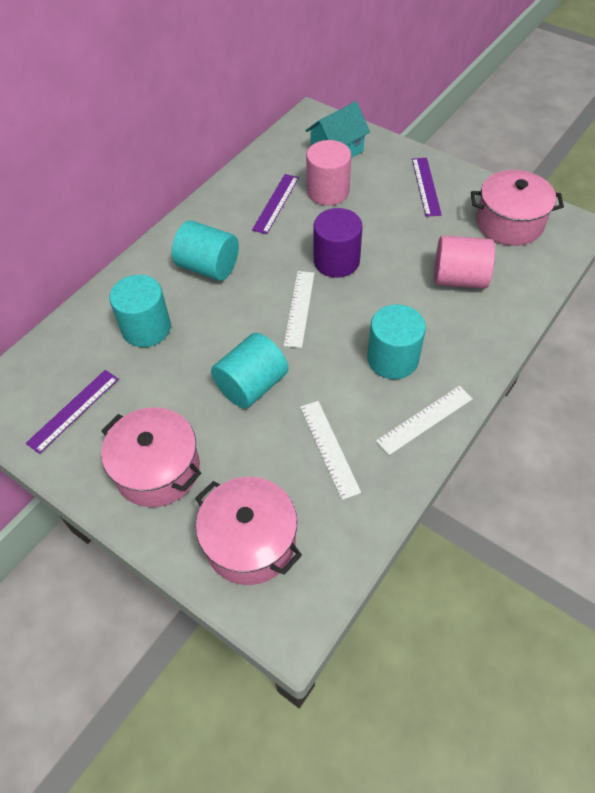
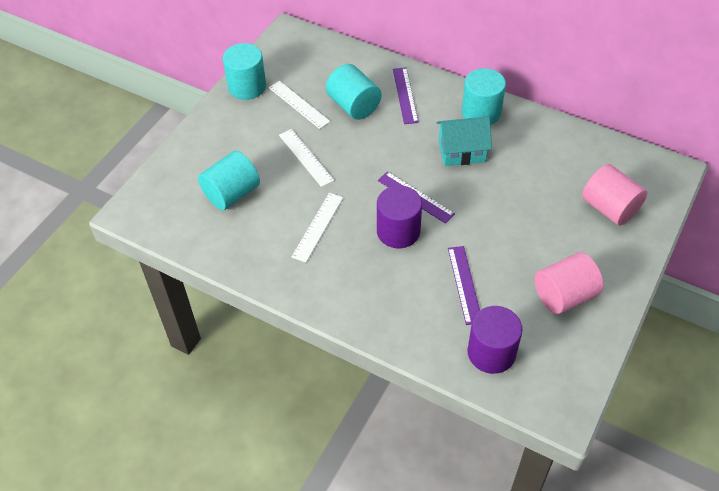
pink pot: 3 -> 0
purple cylinder: 1 -> 2

